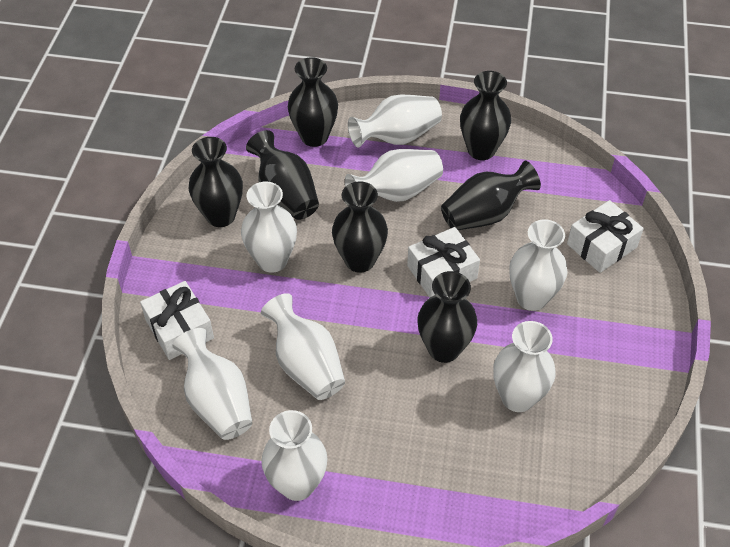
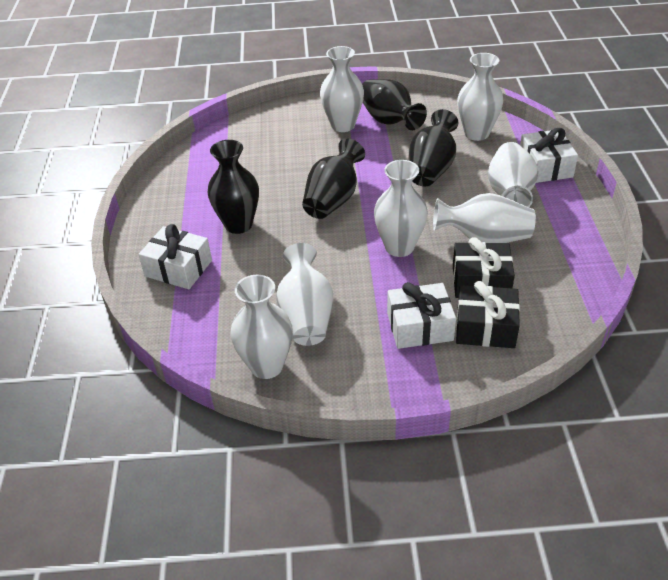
black gift: 0 -> 2
black vase: 7 -> 4
white vase: 8 -> 7

